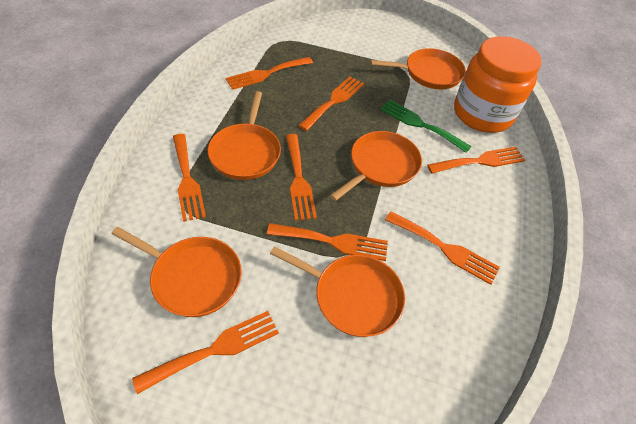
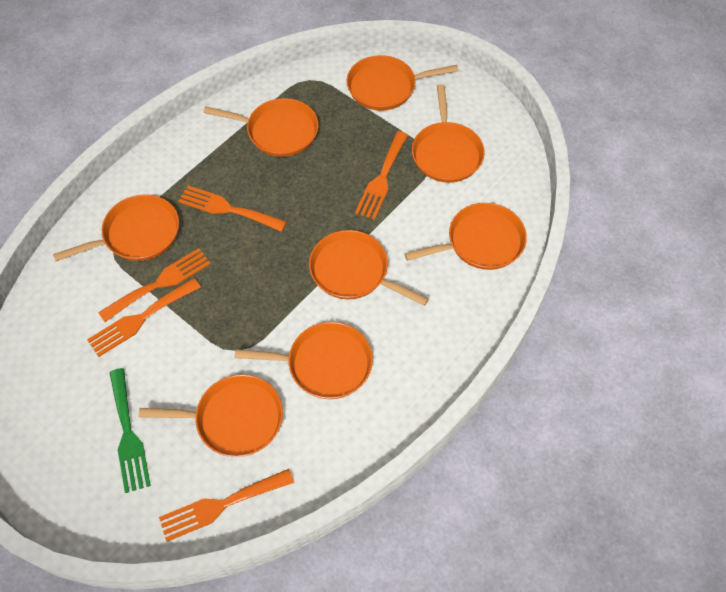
orange fork: 8 -> 5
orange jar: 1 -> 0
orange pan: 5 -> 8

